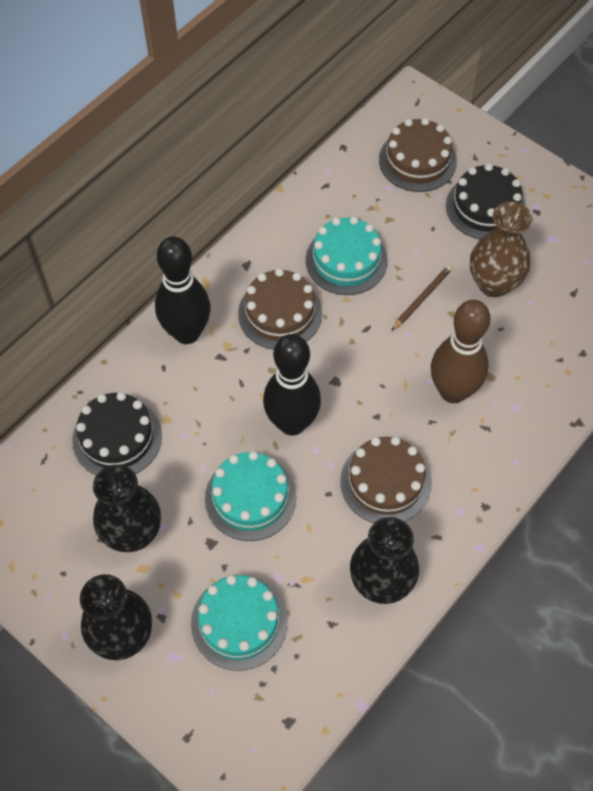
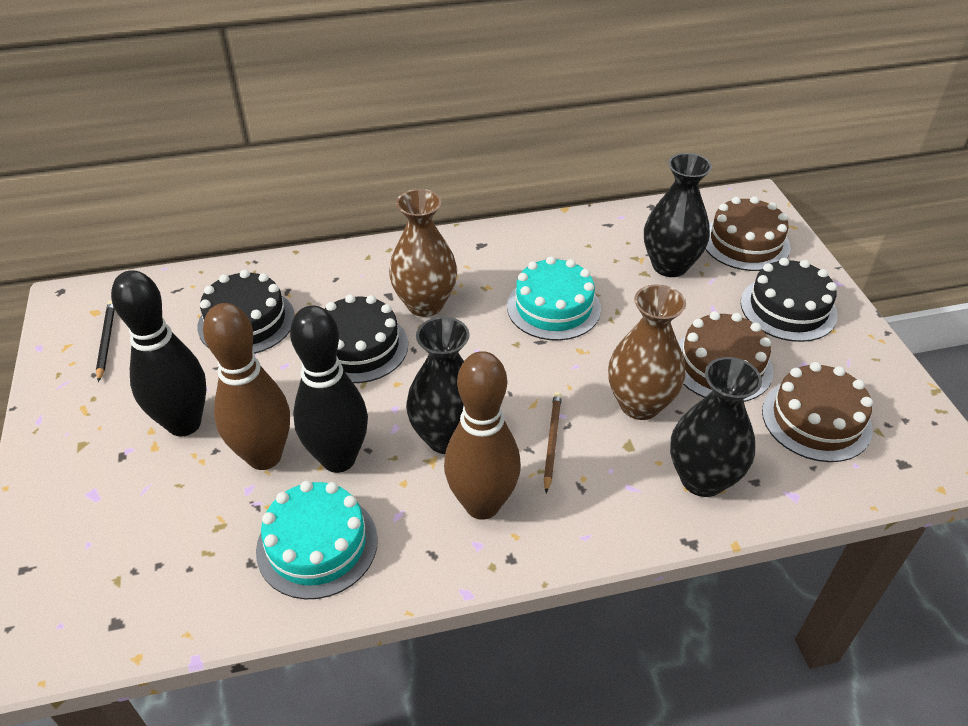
black cake: 2 -> 3
black pencil: 0 -> 1
brown bowling pin: 1 -> 2
brown vase: 1 -> 2
turquoise cake: 3 -> 2

